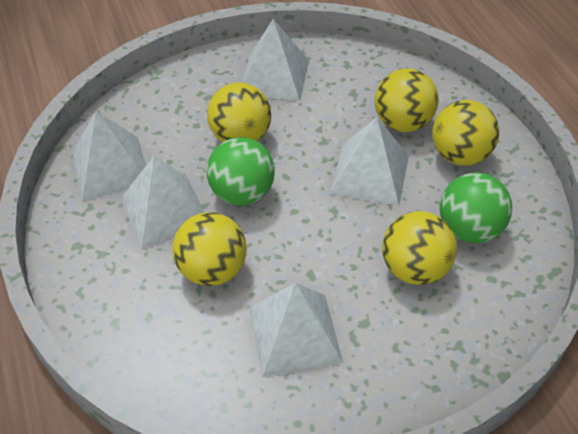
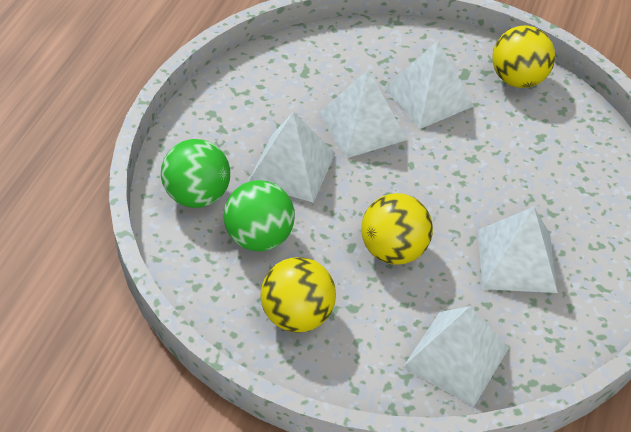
yellow ball: 5 -> 3

